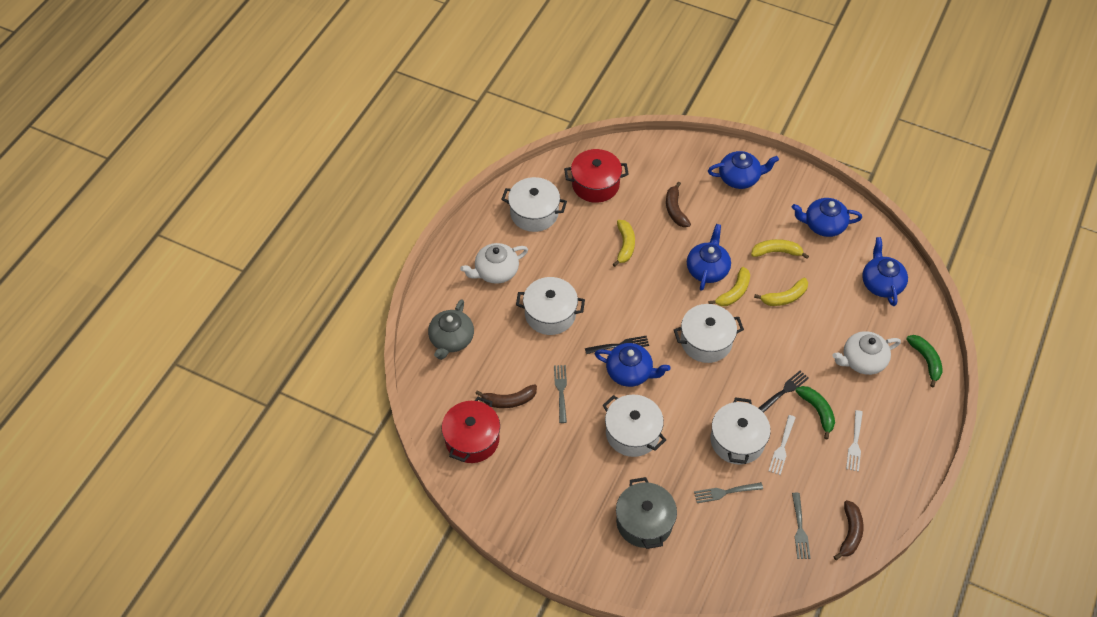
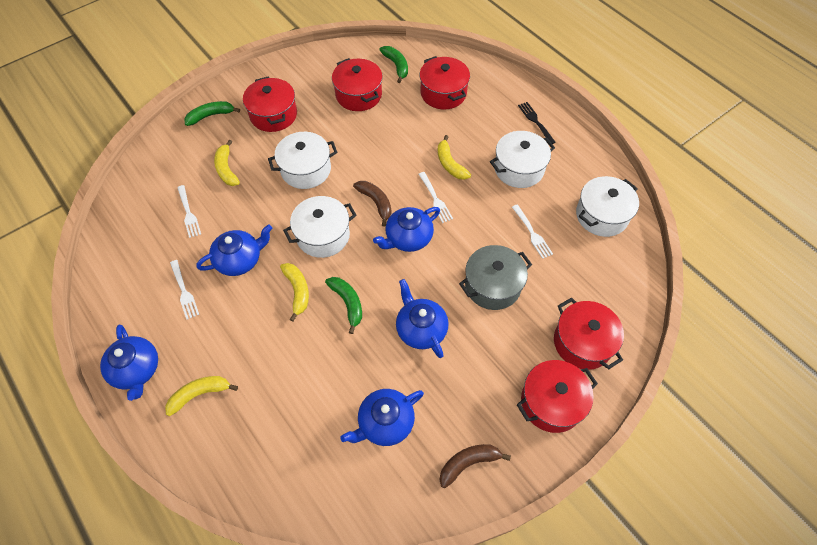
black fork: 2 -> 1
brown banana: 3 -> 2
green banana: 2 -> 3
grey fork: 3 -> 0
grey teapot: 1 -> 0
red pot: 2 -> 5
white fork: 2 -> 4
white pot: 5 -> 4
white teapot: 2 -> 0

